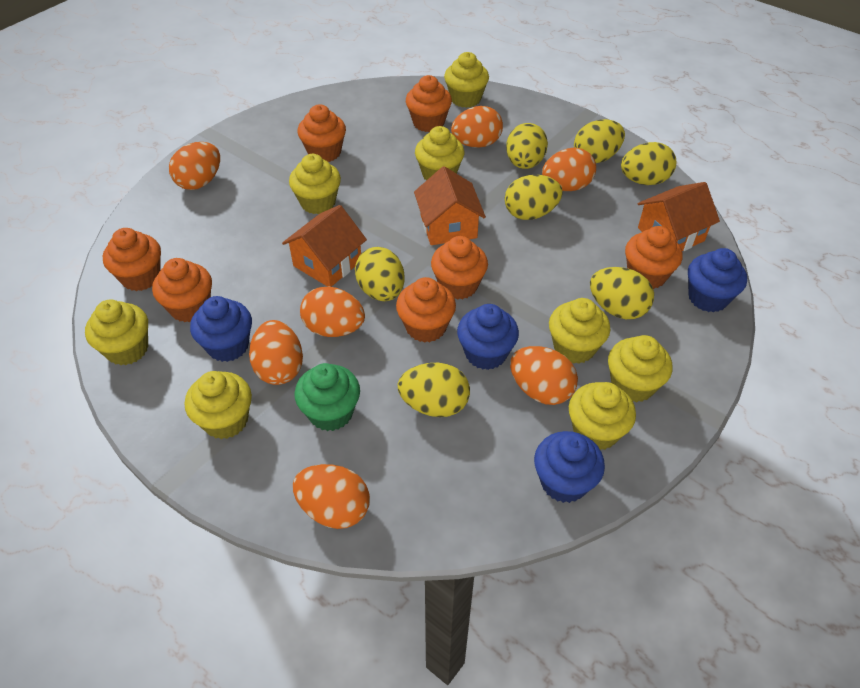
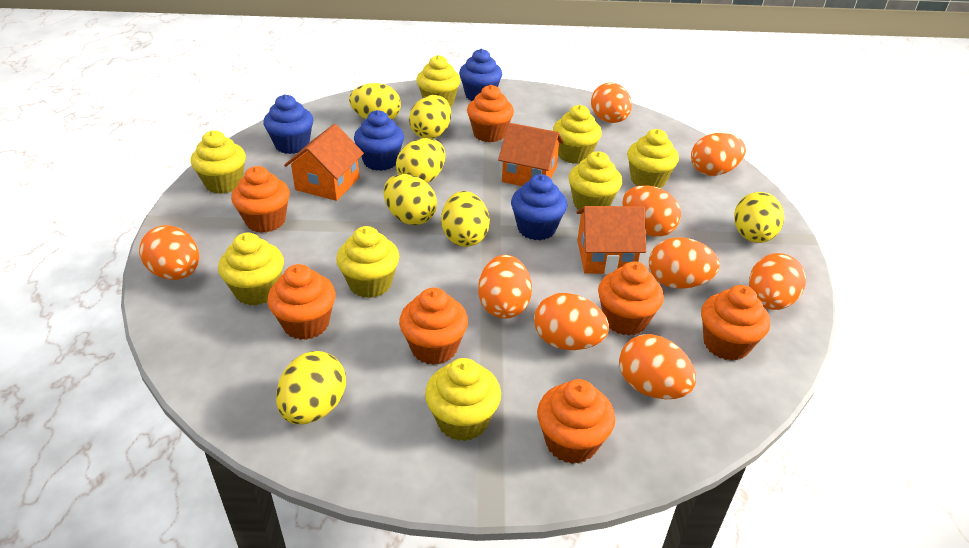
green cupcake: 1 -> 0
orange egg: 7 -> 9

